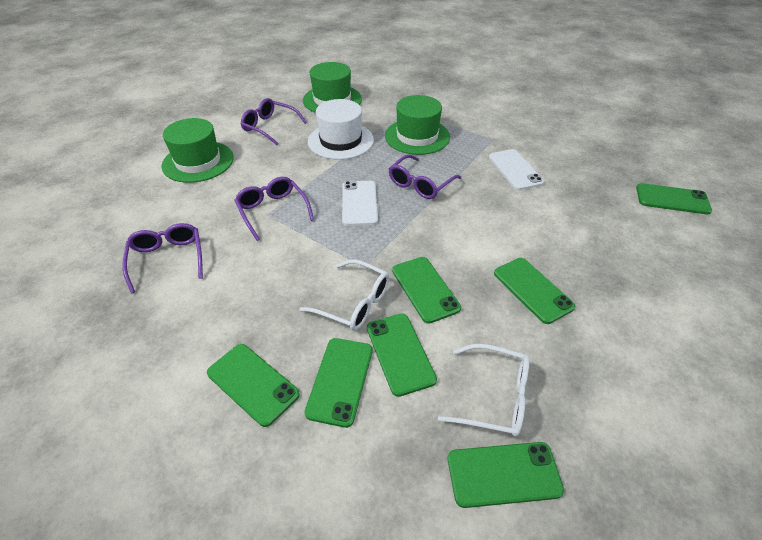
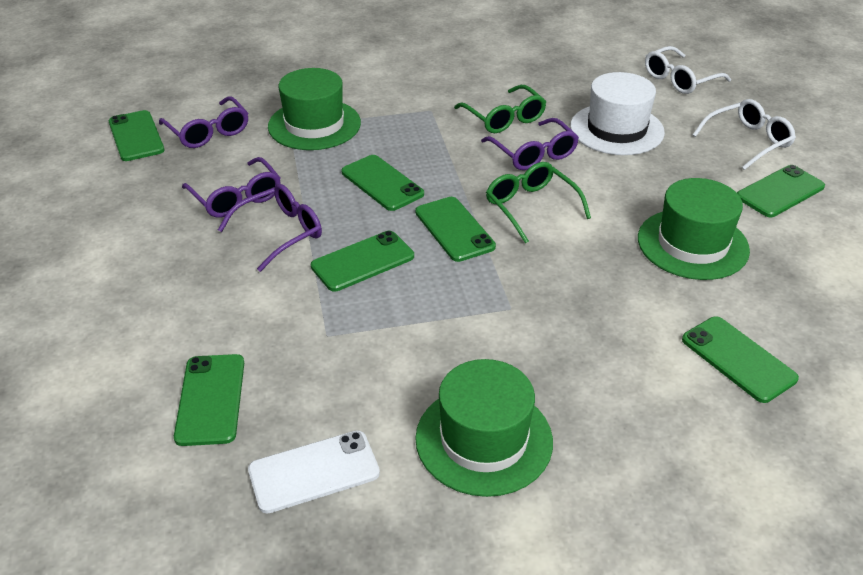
green glasses: 0 -> 2
white phone: 2 -> 1

